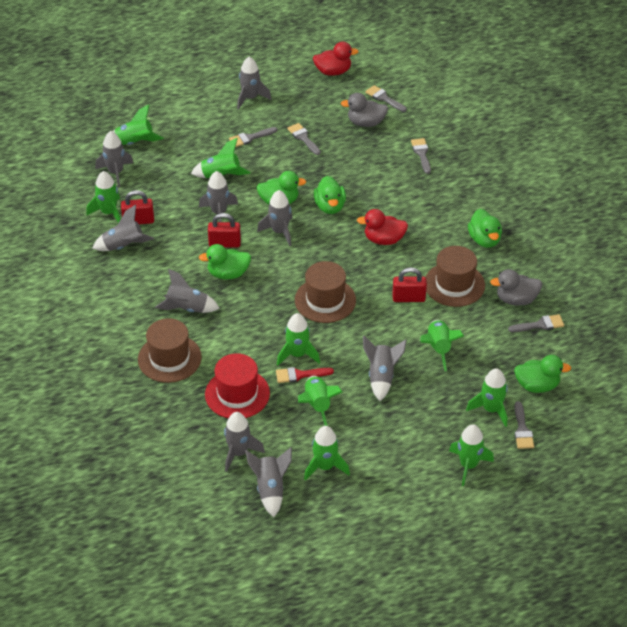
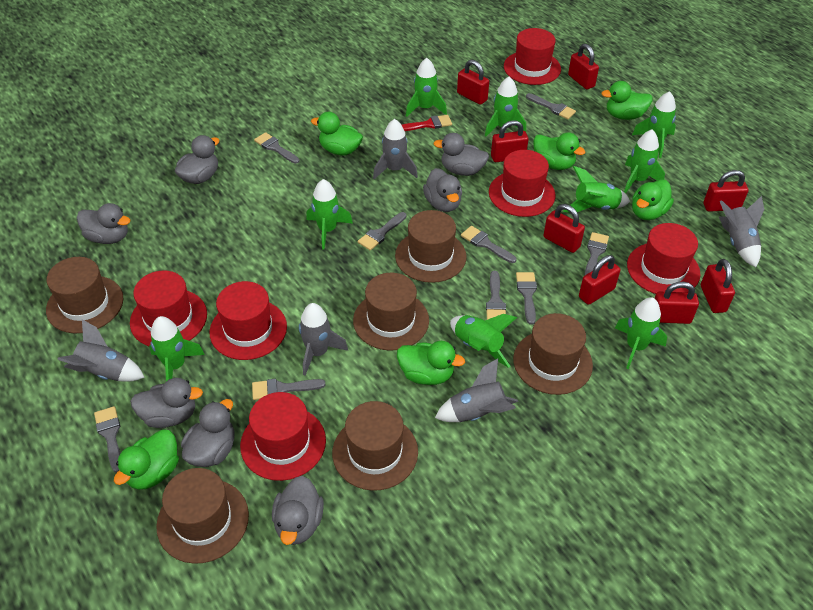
brown hat: 3 -> 6
green duck: 5 -> 6
grey brush: 6 -> 9
grey duck: 2 -> 7
grey rocket: 9 -> 5
red duck: 2 -> 0
red hat: 1 -> 6
red padlock: 3 -> 8

